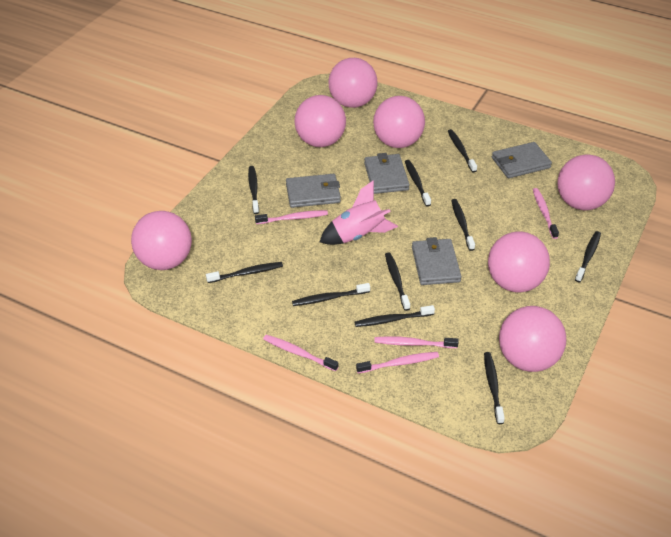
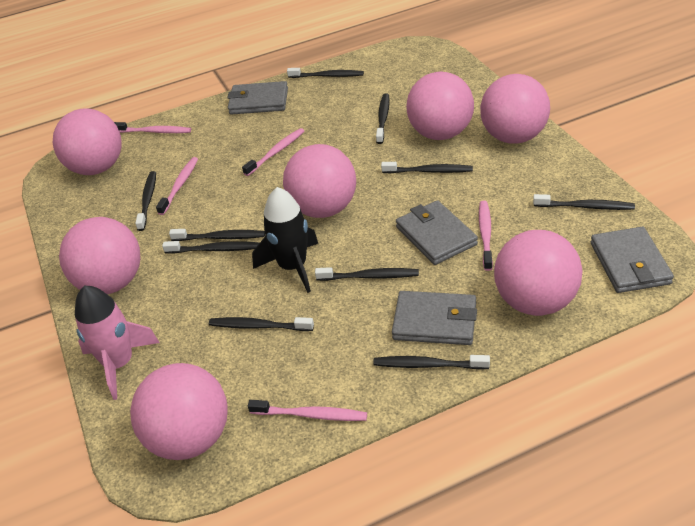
black rocket: 0 -> 1

